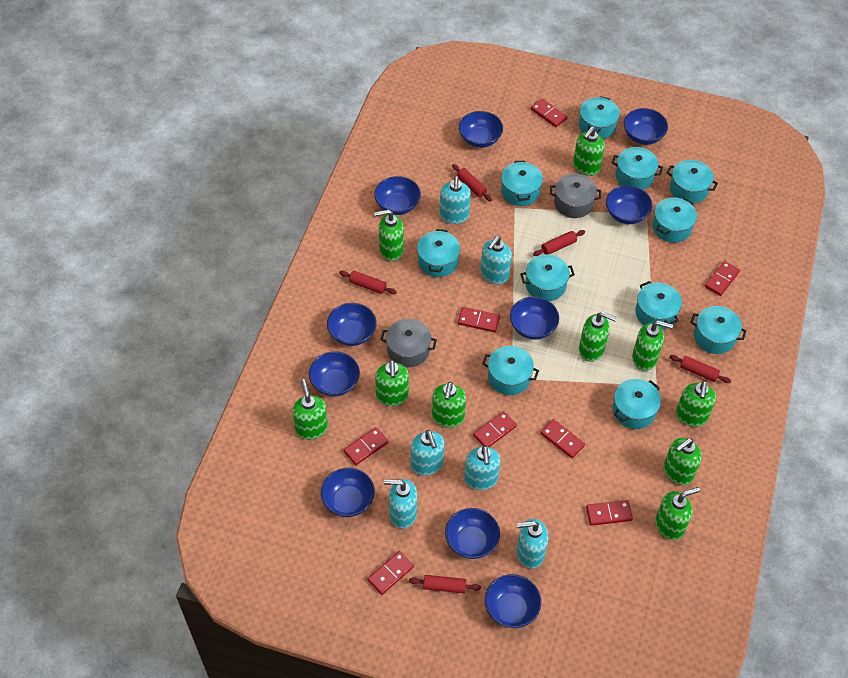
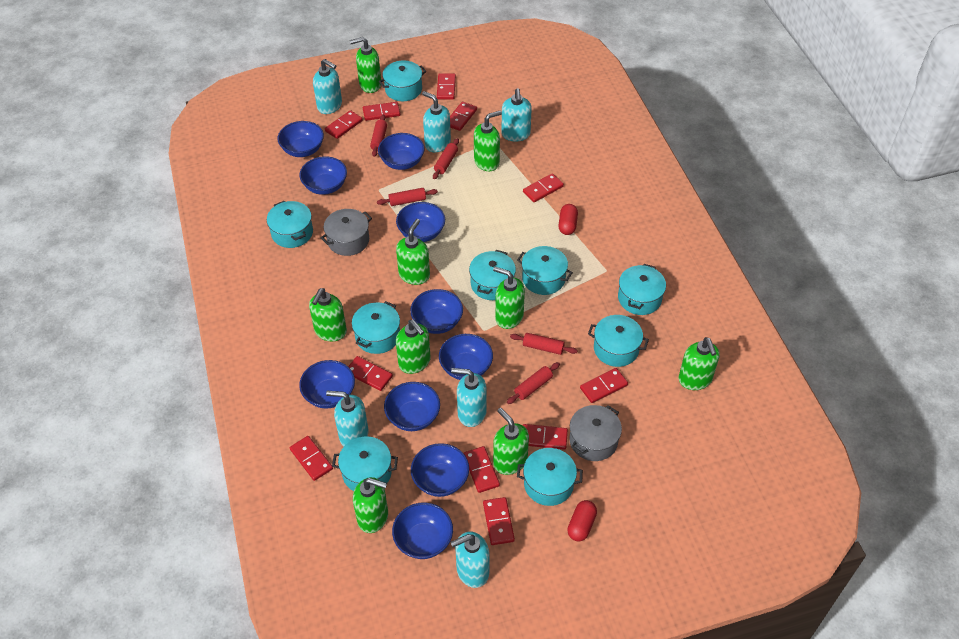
green soap dispenser: 10 -> 9
red capsule: 0 -> 2
red domino: 8 -> 11
turquoise pot: 11 -> 9

